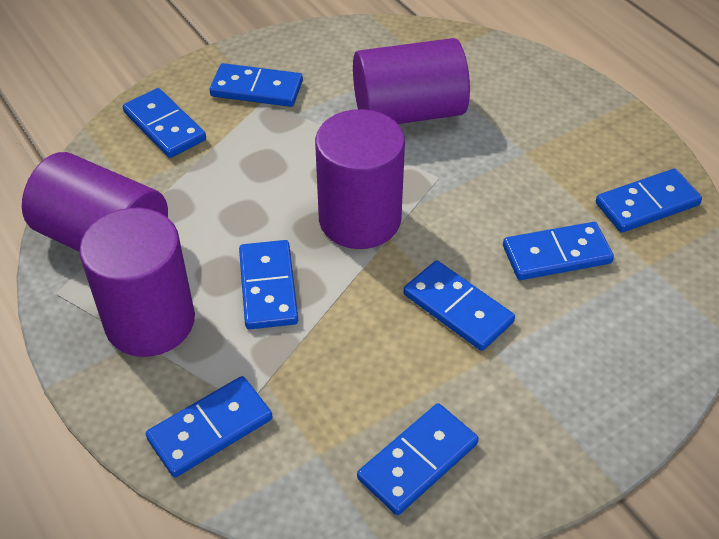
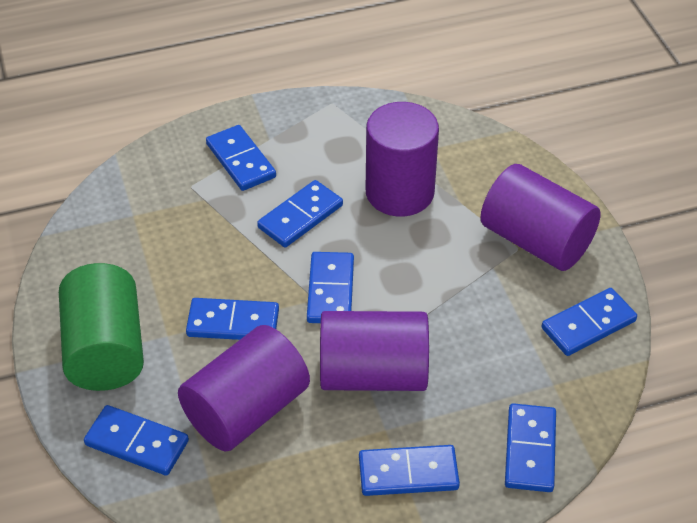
green cylinder: 0 -> 1

